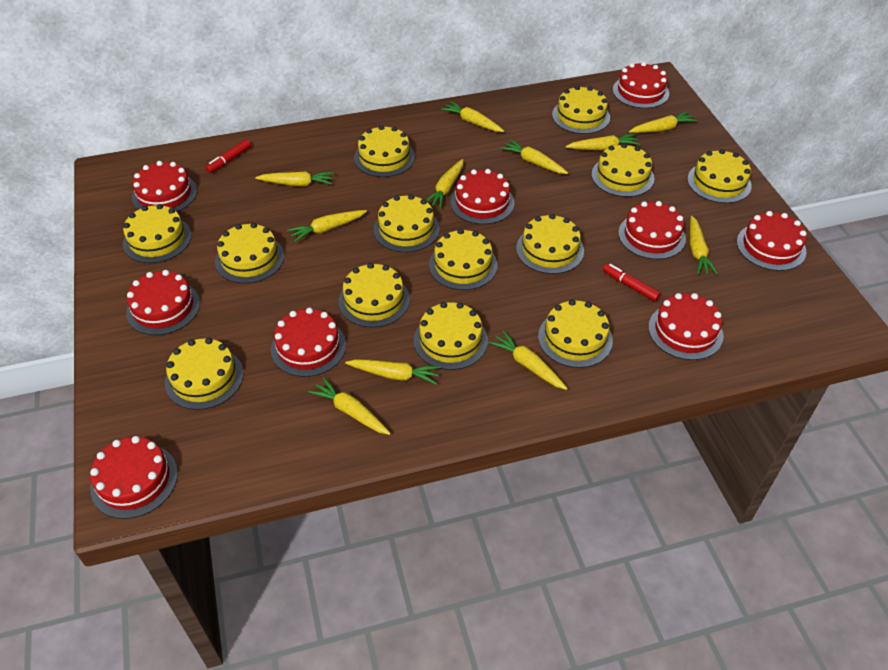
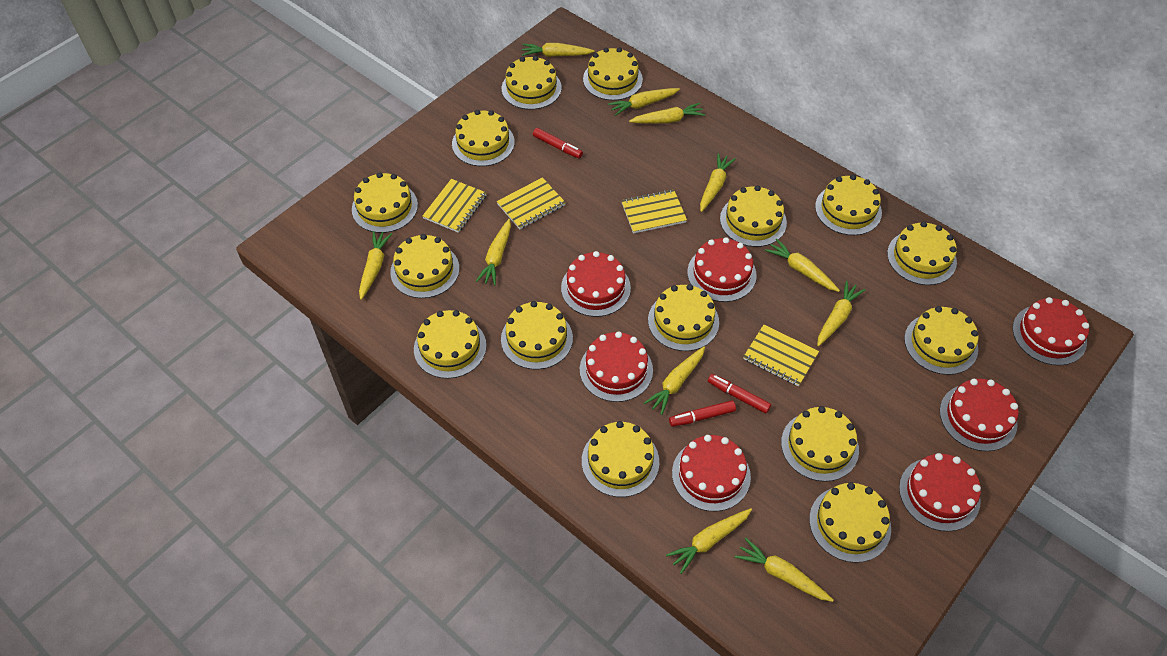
red cake: 9 -> 7
red marker: 2 -> 3
yellow cake: 13 -> 15
yellow notebook: 0 -> 4

